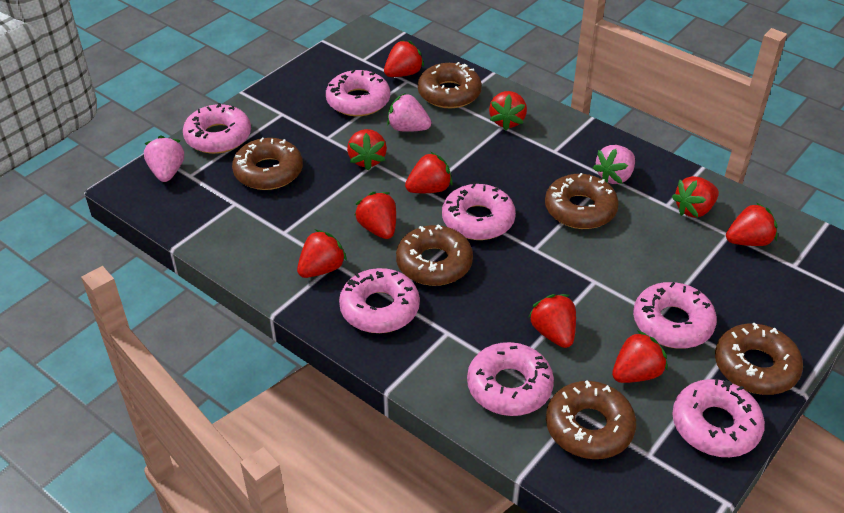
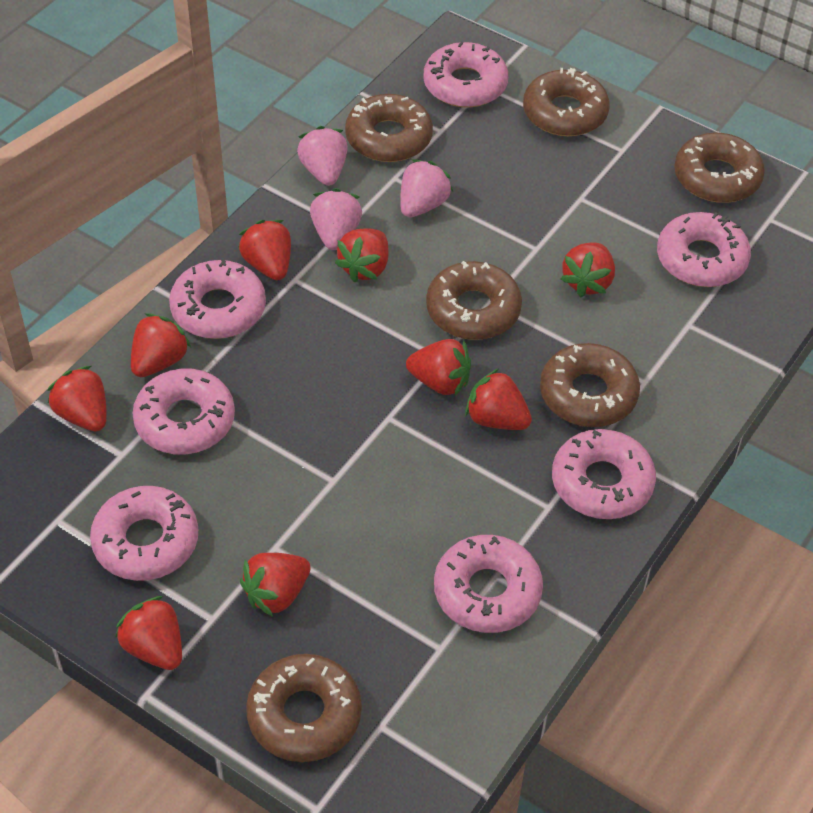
red strawberry: 10 -> 9

